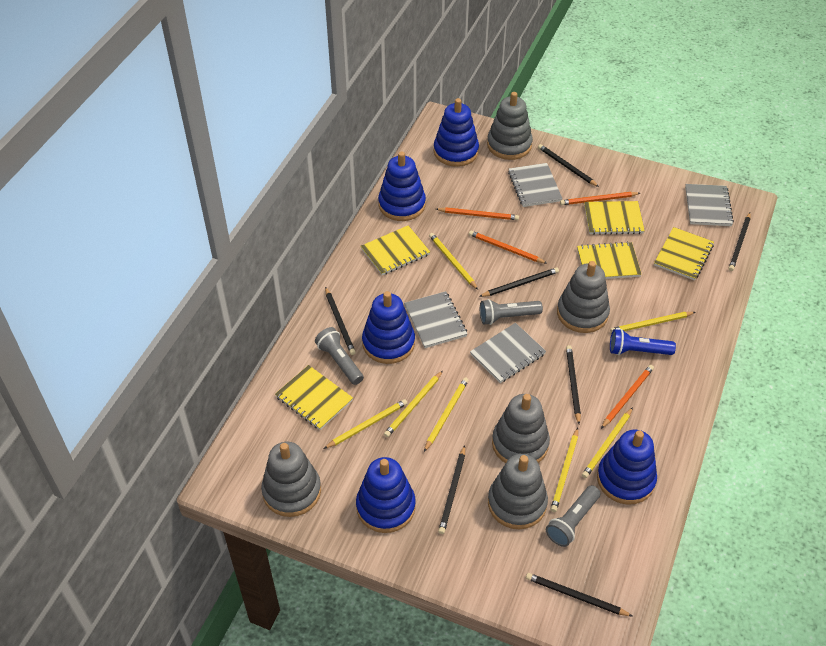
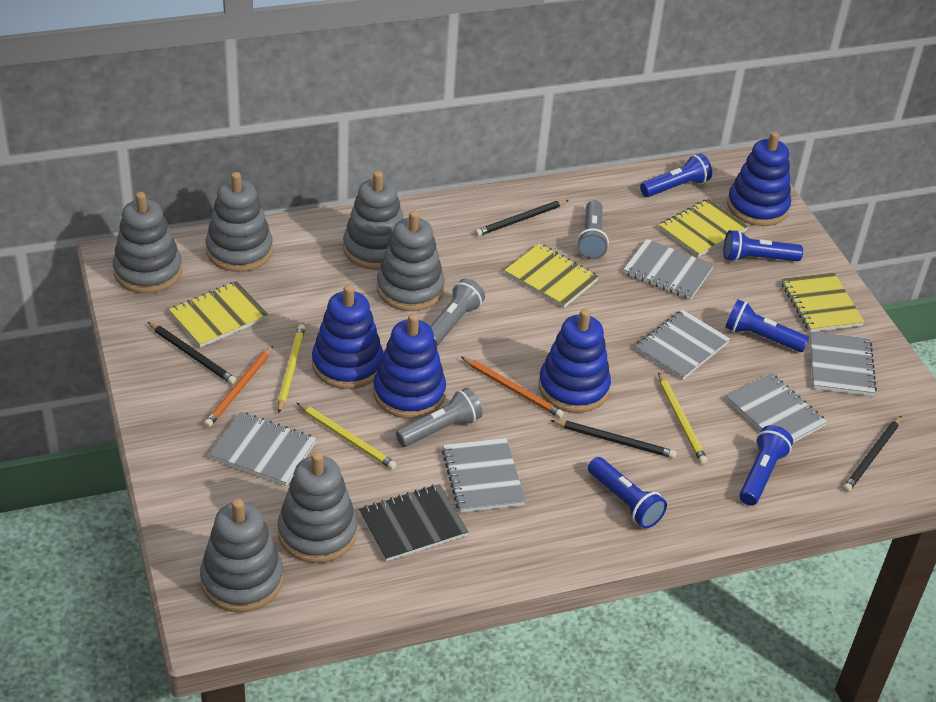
black notebook: 0 -> 1
black pencil: 7 -> 4
blue flashlight: 1 -> 5
blue stacking toy: 5 -> 4
grey notebook: 4 -> 6
grey stacking toy: 5 -> 6
orange pencil: 4 -> 2
yellow notebook: 5 -> 4
yellow pencil: 7 -> 3

